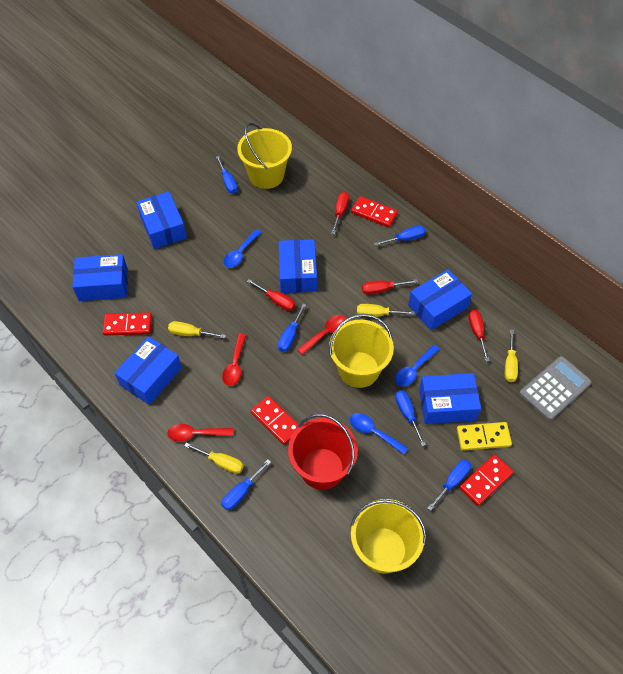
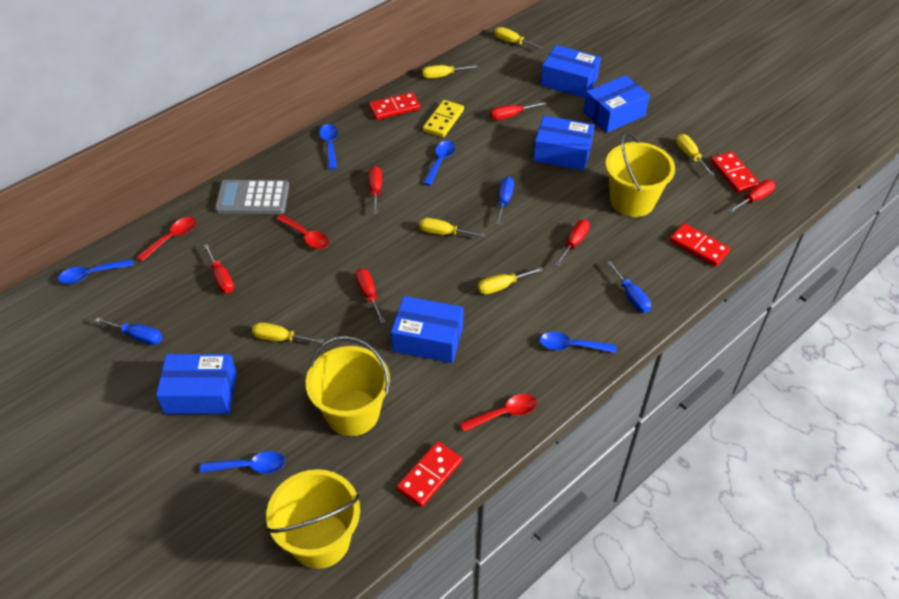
blue box: 6 -> 5
blue screwdriver: 6 -> 3
blue spoon: 3 -> 5
red bucket: 1 -> 0
red screwdriver: 4 -> 6
yellow screwdriver: 4 -> 6

